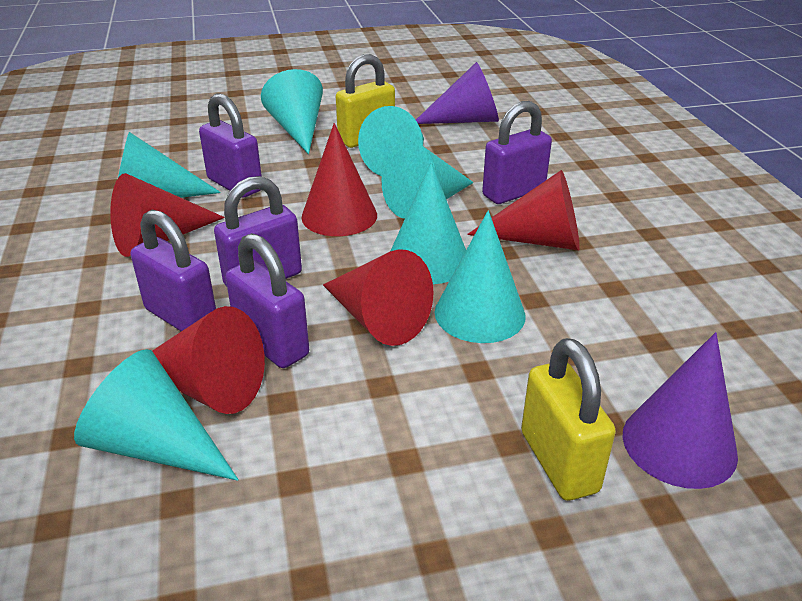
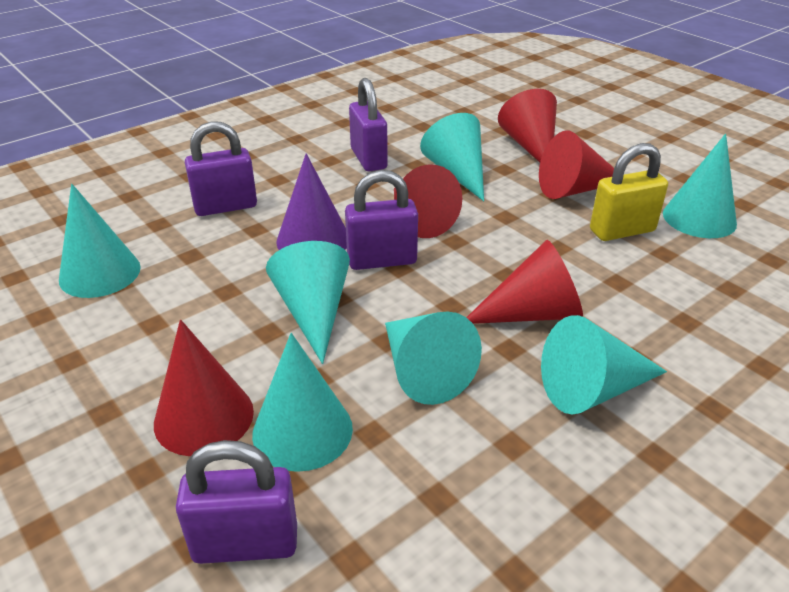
purple cone: 2 -> 1
purple padlock: 5 -> 4
yellow padlock: 2 -> 1

